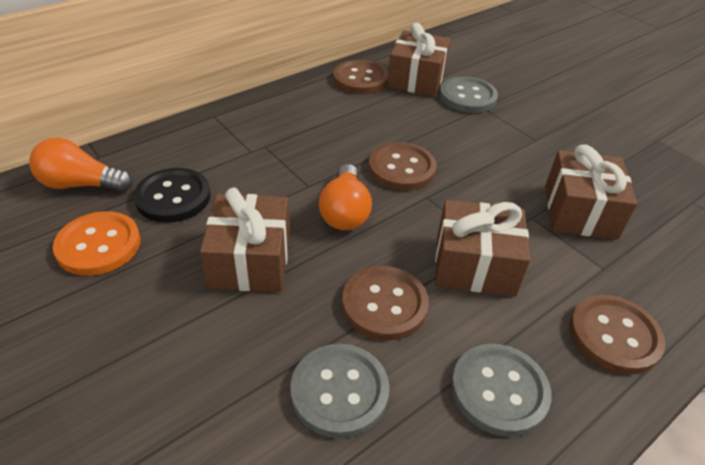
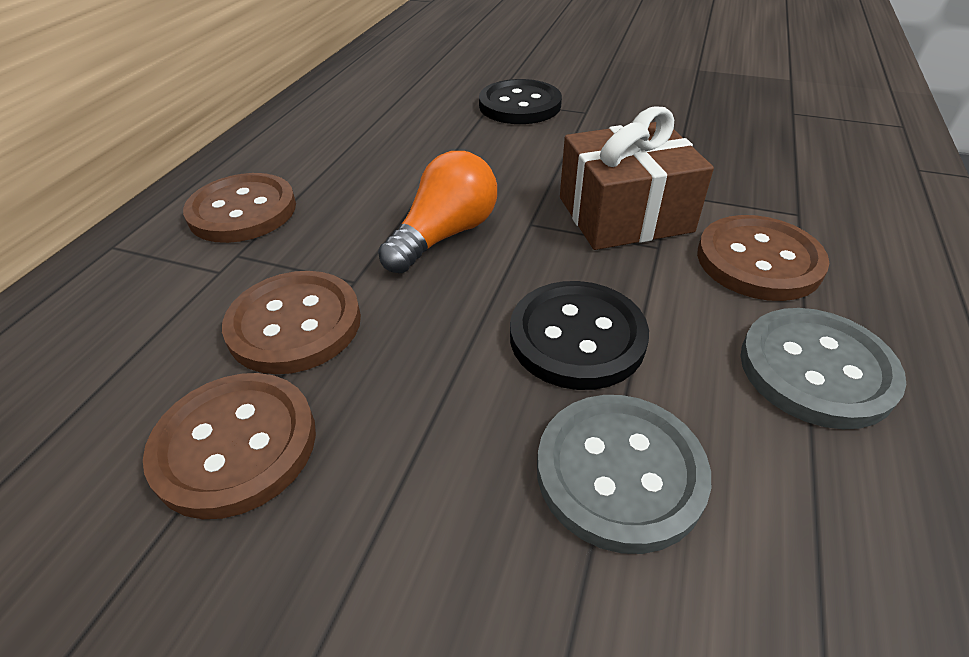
black button: 1 -> 2
brown gift: 4 -> 1
grey button: 3 -> 2
orange button: 1 -> 0
orange light bulb: 2 -> 1

